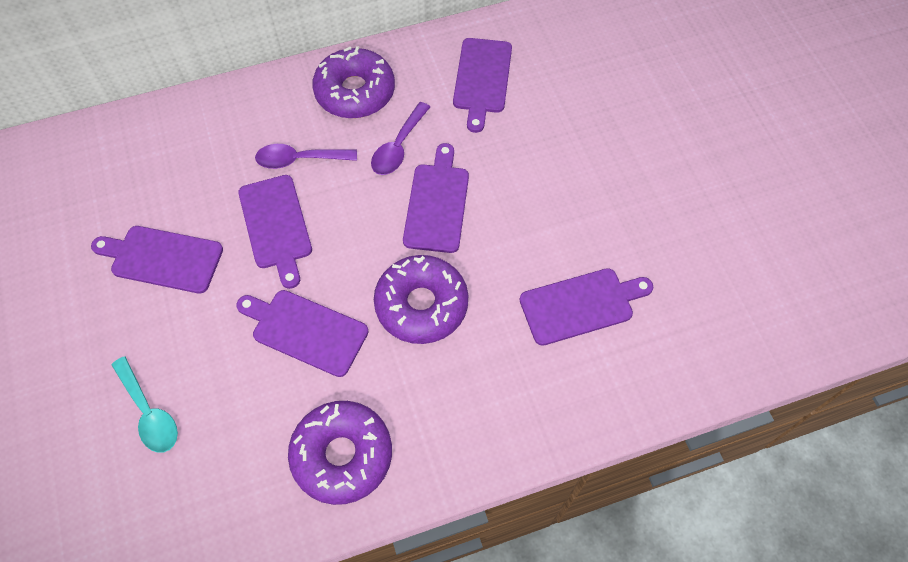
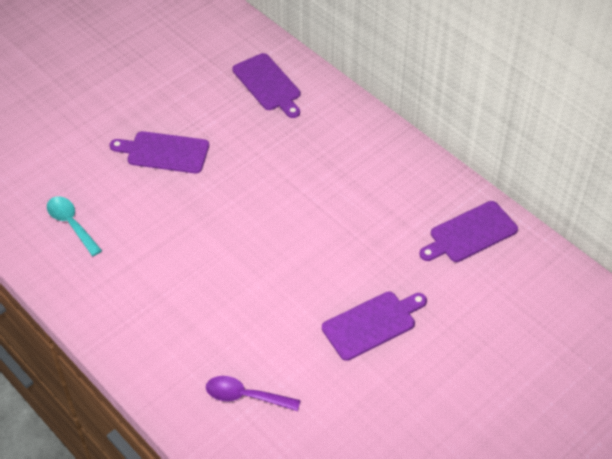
purple cutting board: 6 -> 4
purple donut: 3 -> 0
purple spoon: 2 -> 1

